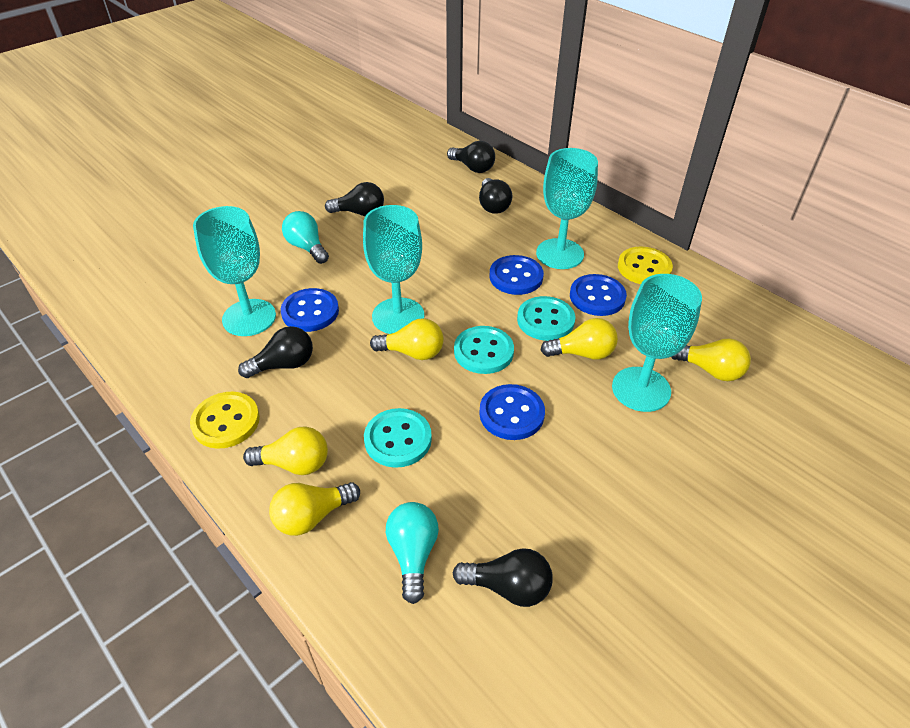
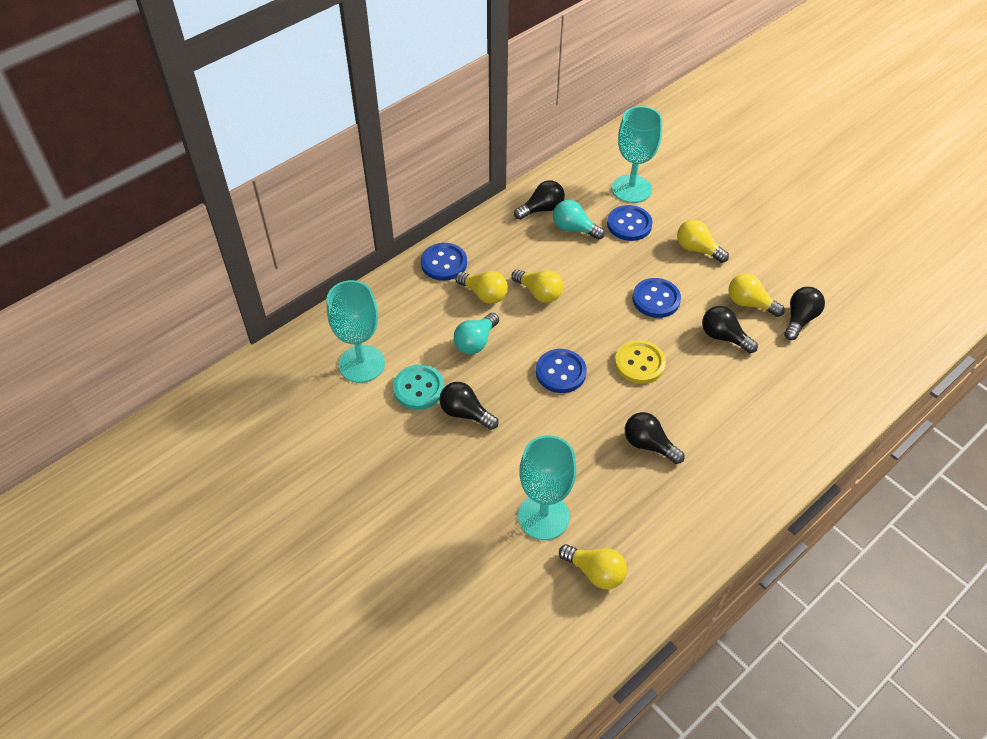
turquoise button: 3 -> 1
turquoise goblet: 4 -> 3
yellow button: 2 -> 1

